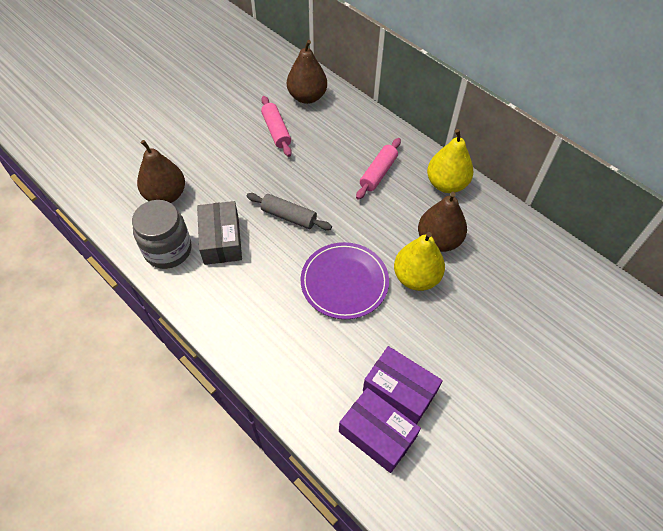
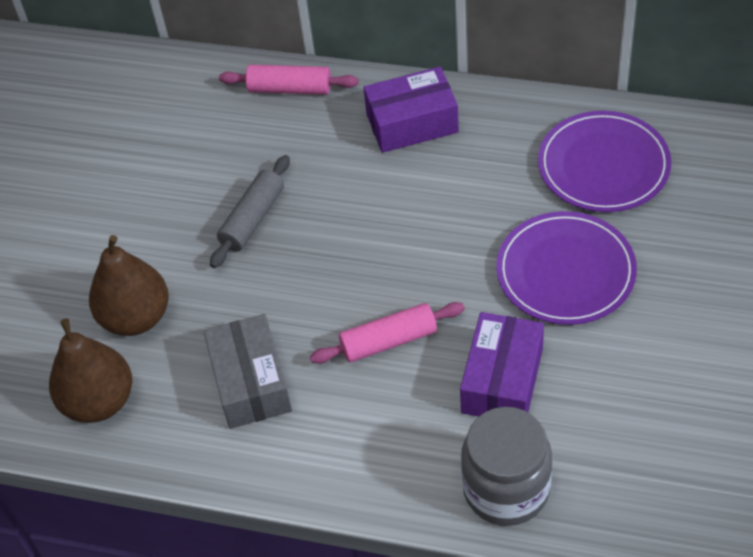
brown pear: 3 -> 2
purple plate: 1 -> 2
yellow pear: 2 -> 0

